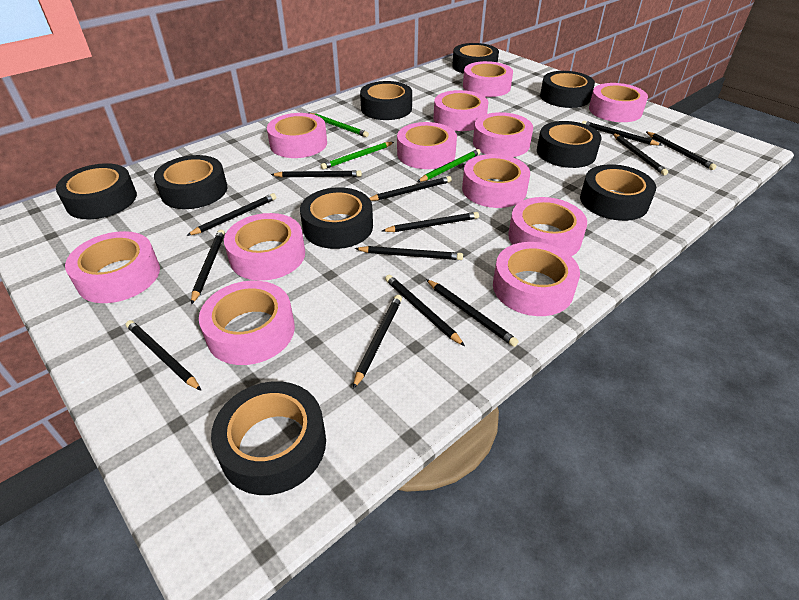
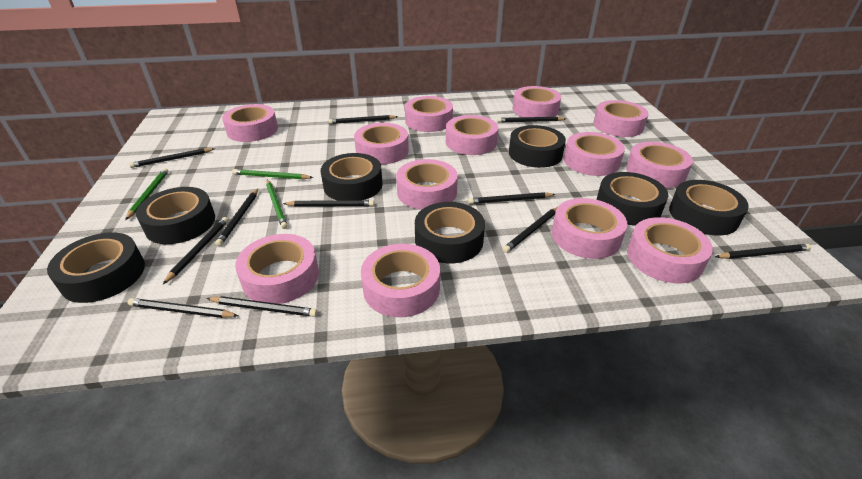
black pencil: 13 -> 11
black tape: 9 -> 7
pink tape: 12 -> 13

